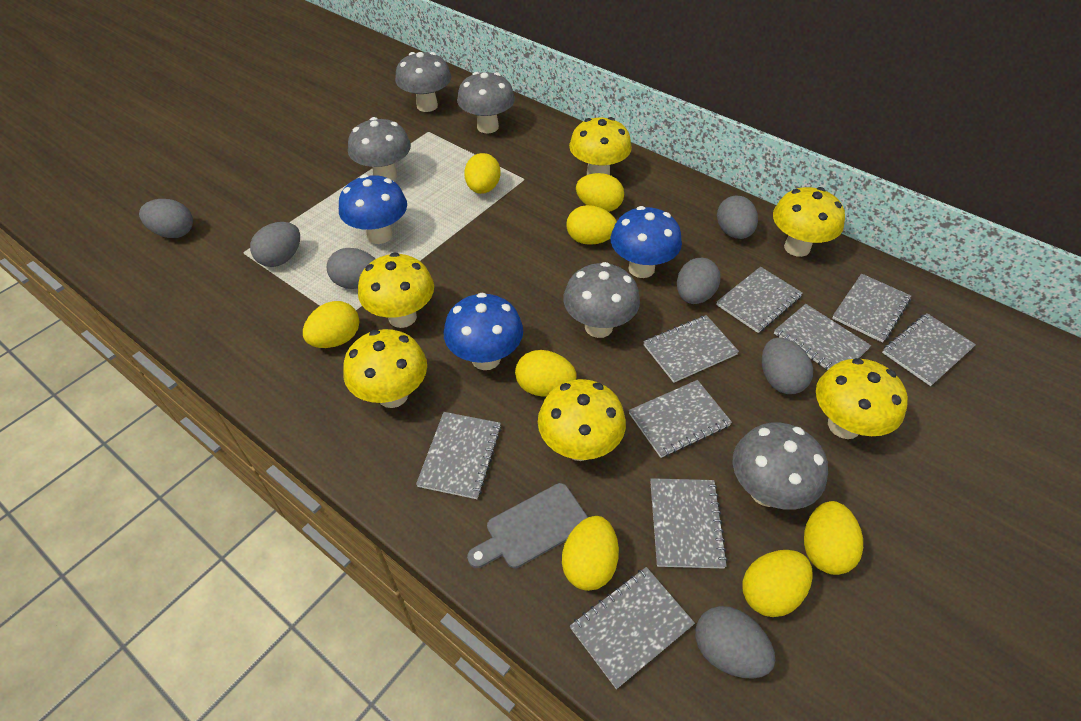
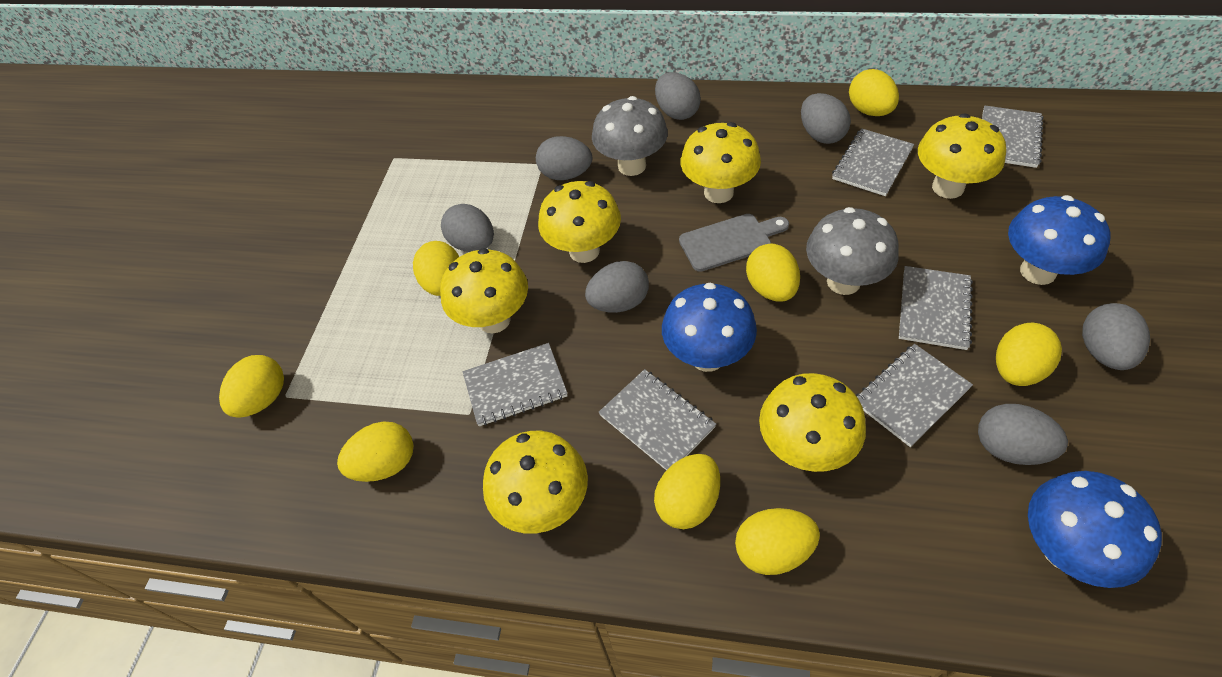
grey mushroom: 5 -> 2
grey notebook: 9 -> 6

